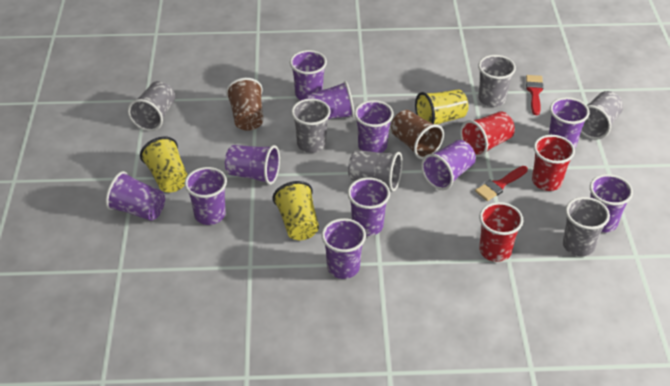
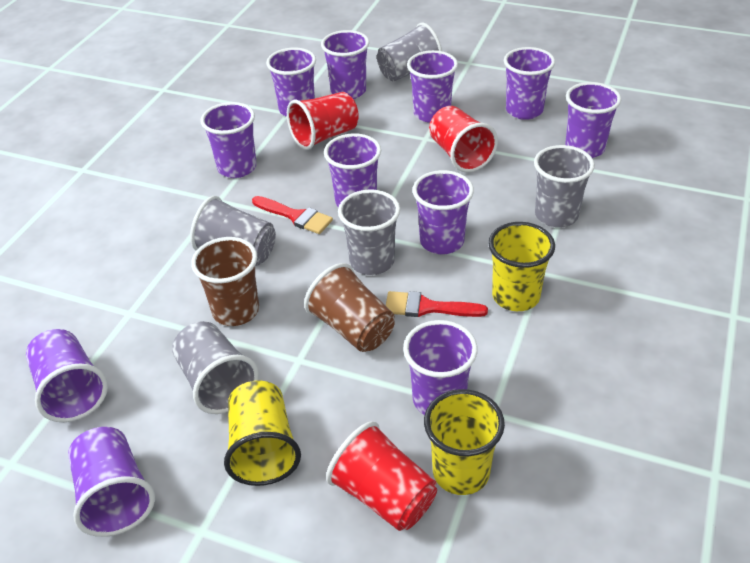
grey cup: 6 -> 5

